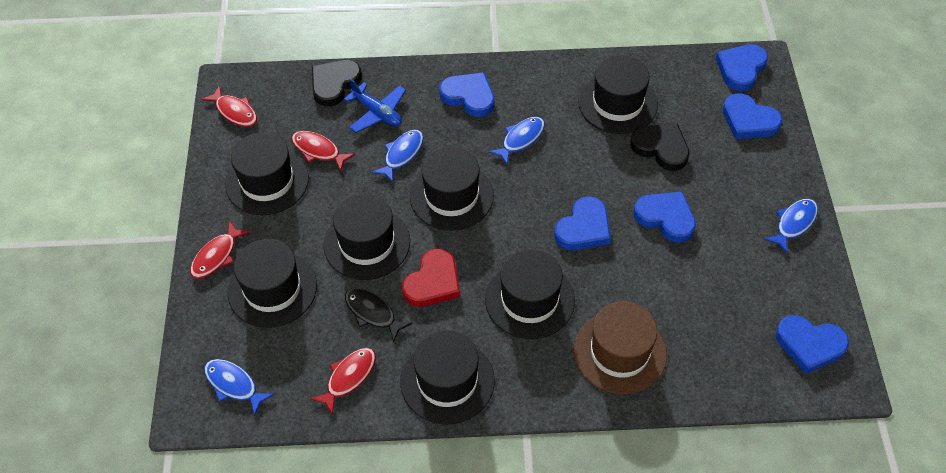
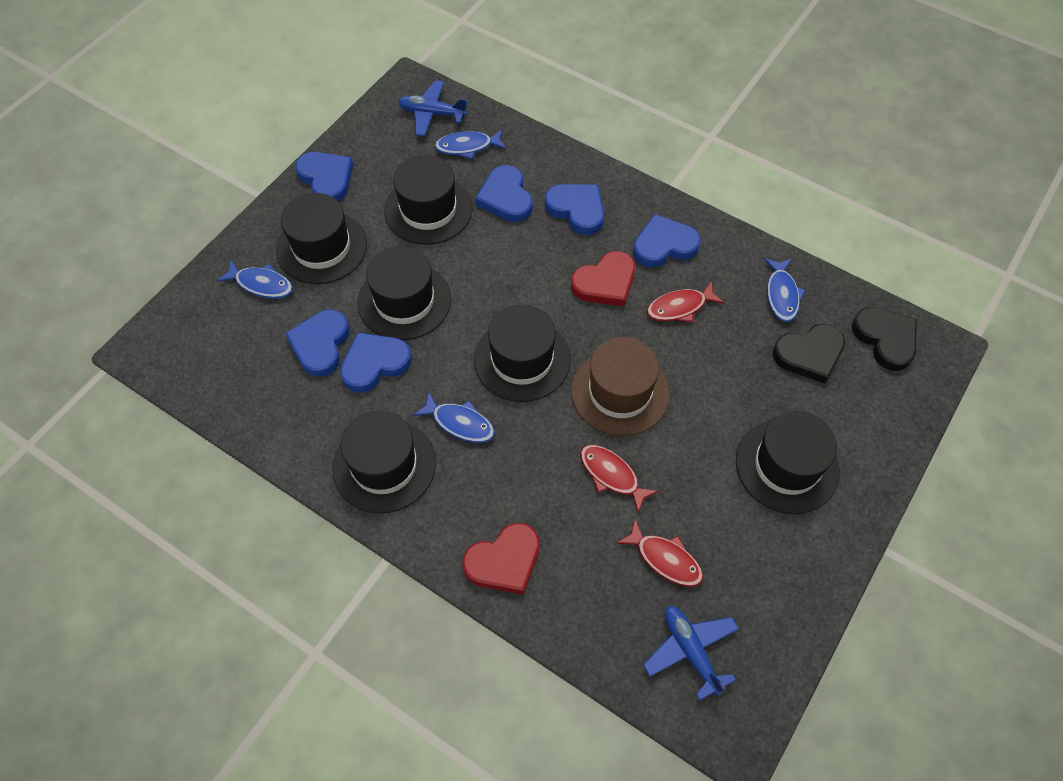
black fish: 1 -> 0
black hat: 7 -> 6
blue plane: 1 -> 2
red fish: 4 -> 3
red heart: 1 -> 2

